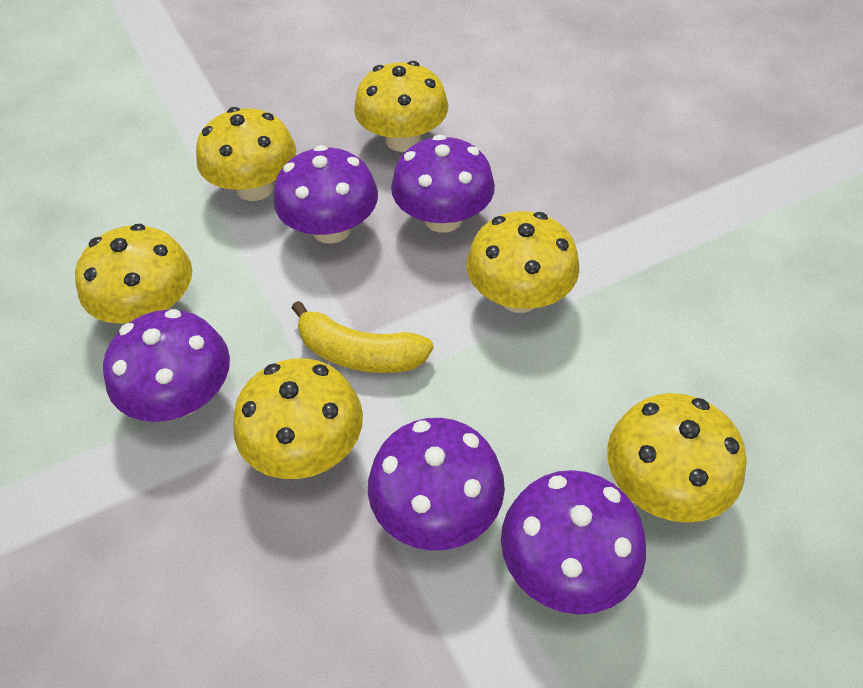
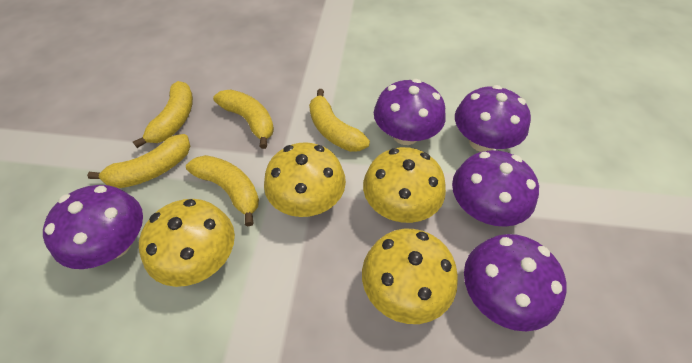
yellow banana: 1 -> 5
yellow mushroom: 6 -> 4

